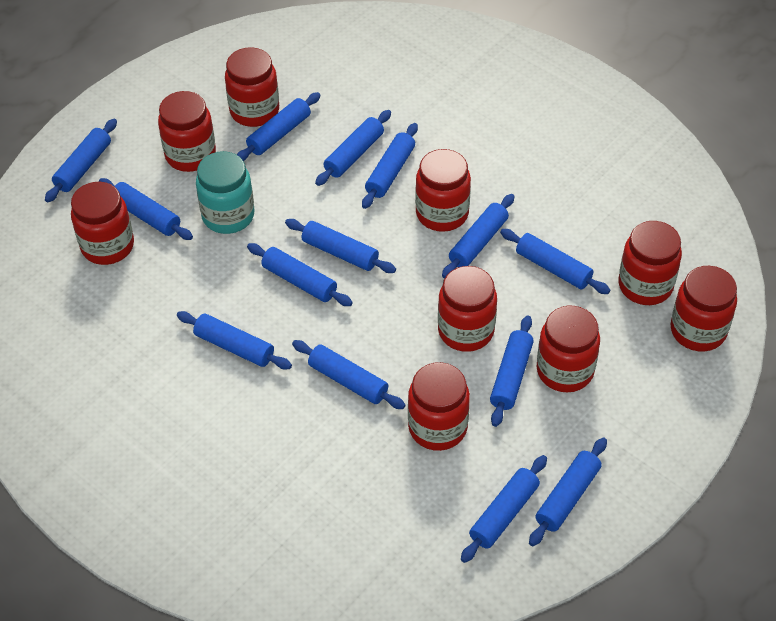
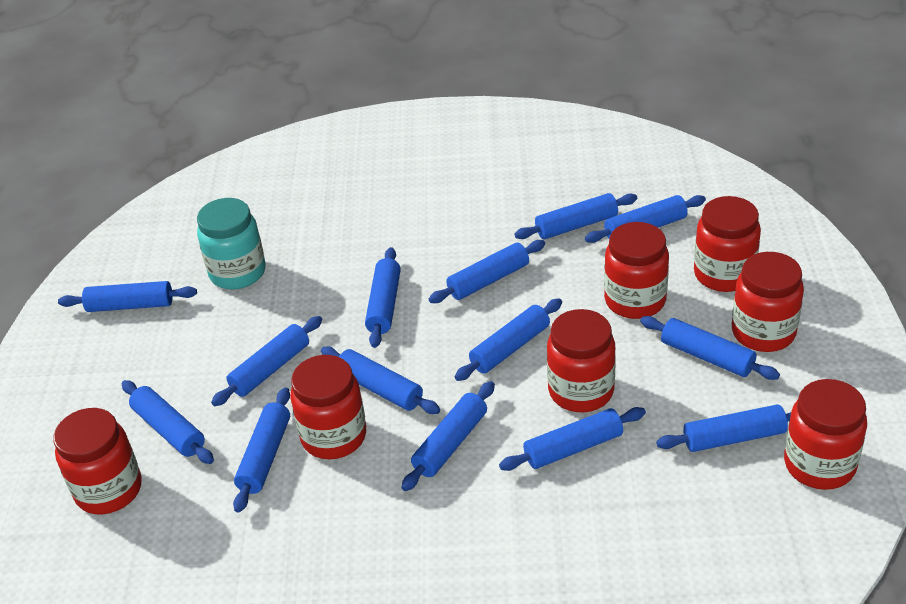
red jar: 9 -> 7

